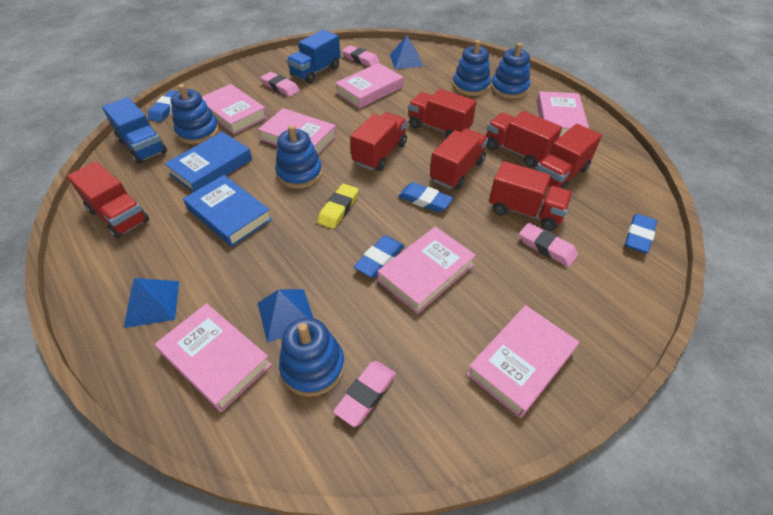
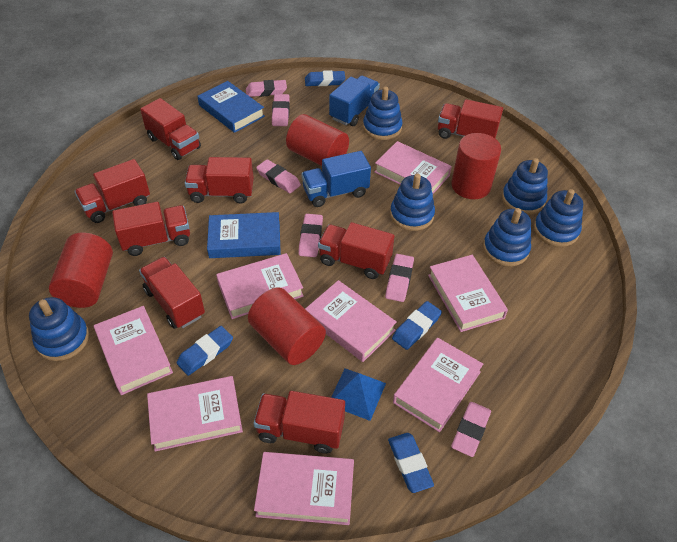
blue pyramid: 3 -> 1
blue stacking toy: 5 -> 6
pink book: 7 -> 8
pink eraser: 4 -> 6
red cylinder: 0 -> 4
red truck: 7 -> 8
yellow eraser: 1 -> 0

